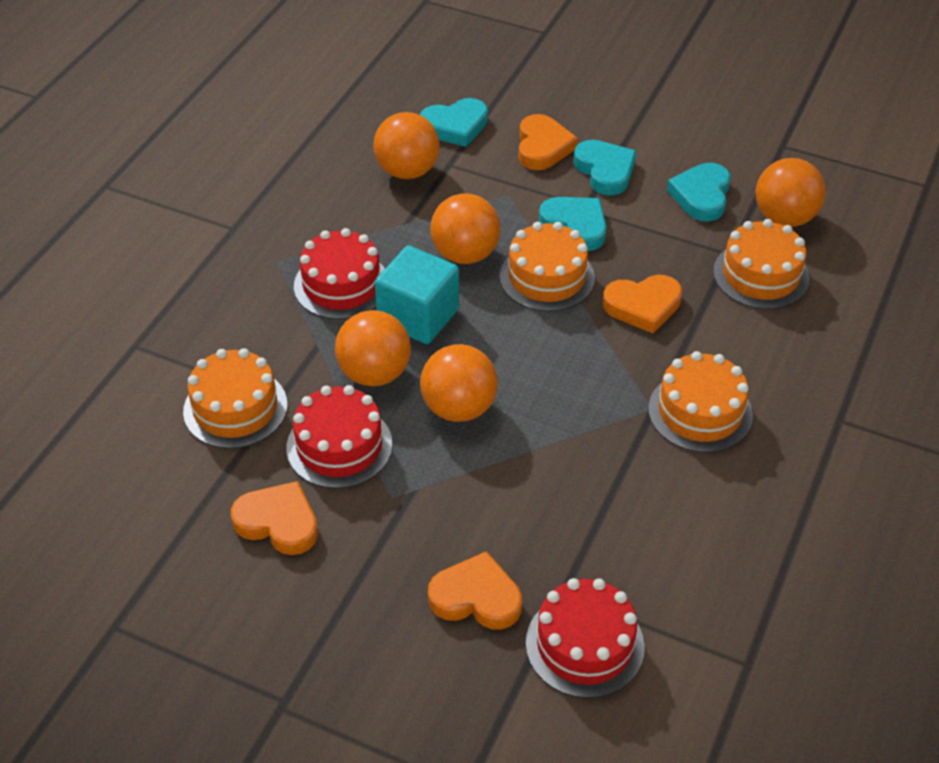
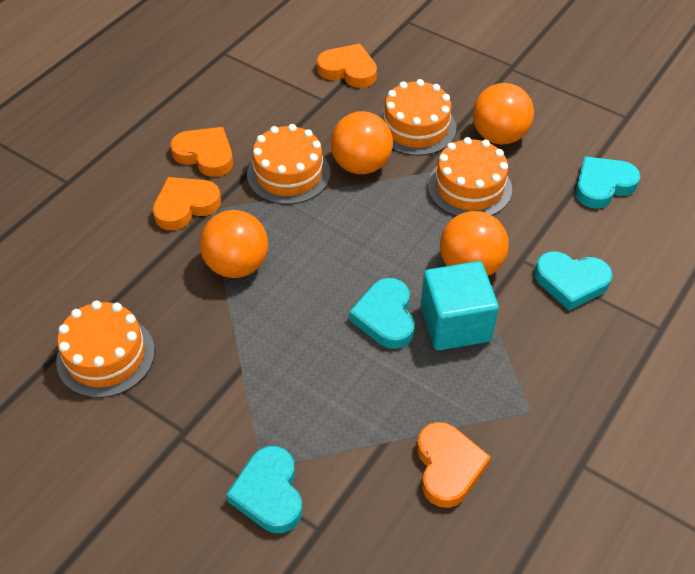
orange ball: 5 -> 4
red cake: 3 -> 0

